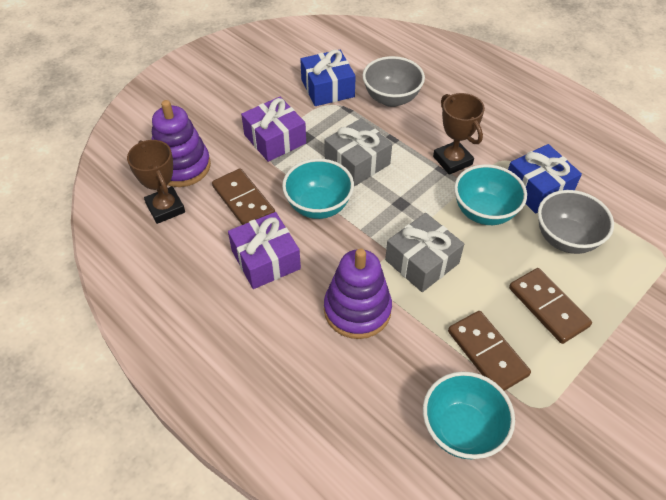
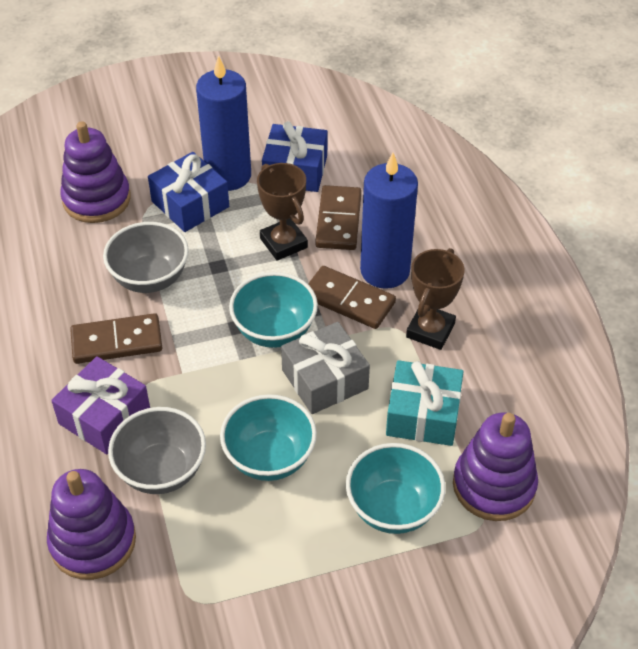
blue candle: 0 -> 2
grey gift: 2 -> 1
purple gift: 2 -> 1
purple stacking toy: 2 -> 3
turquoise gift: 0 -> 1

